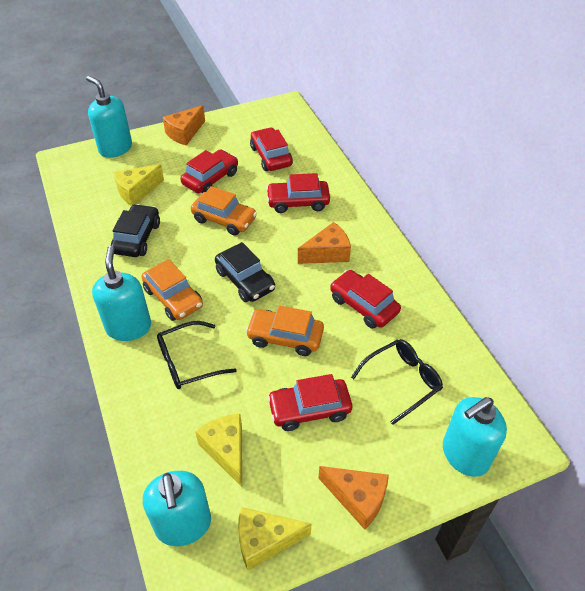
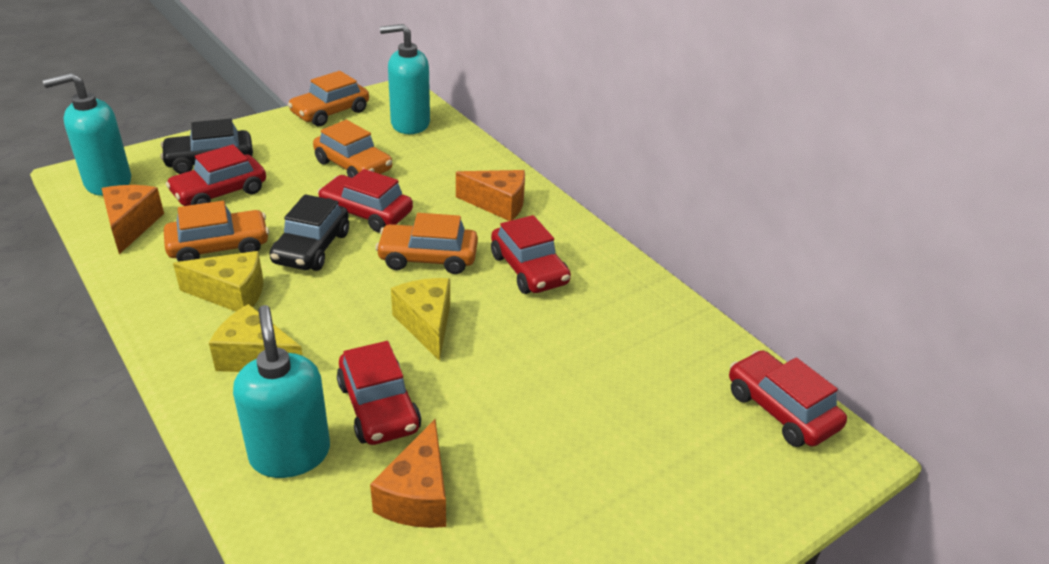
black glasses: 2 -> 0
orange car: 3 -> 4
turquoise soap dispenser: 4 -> 3

